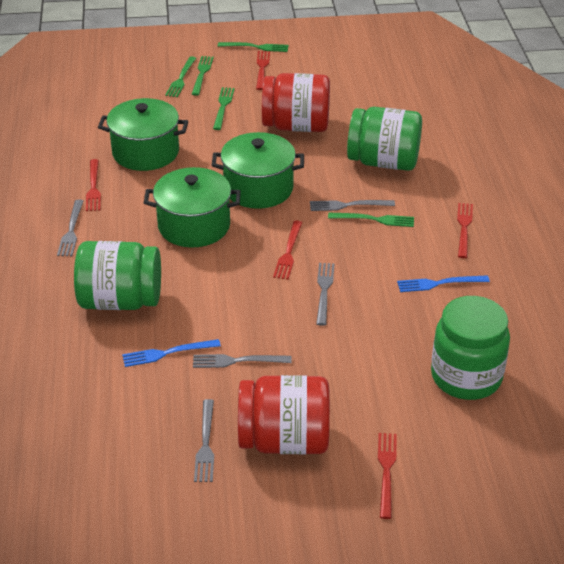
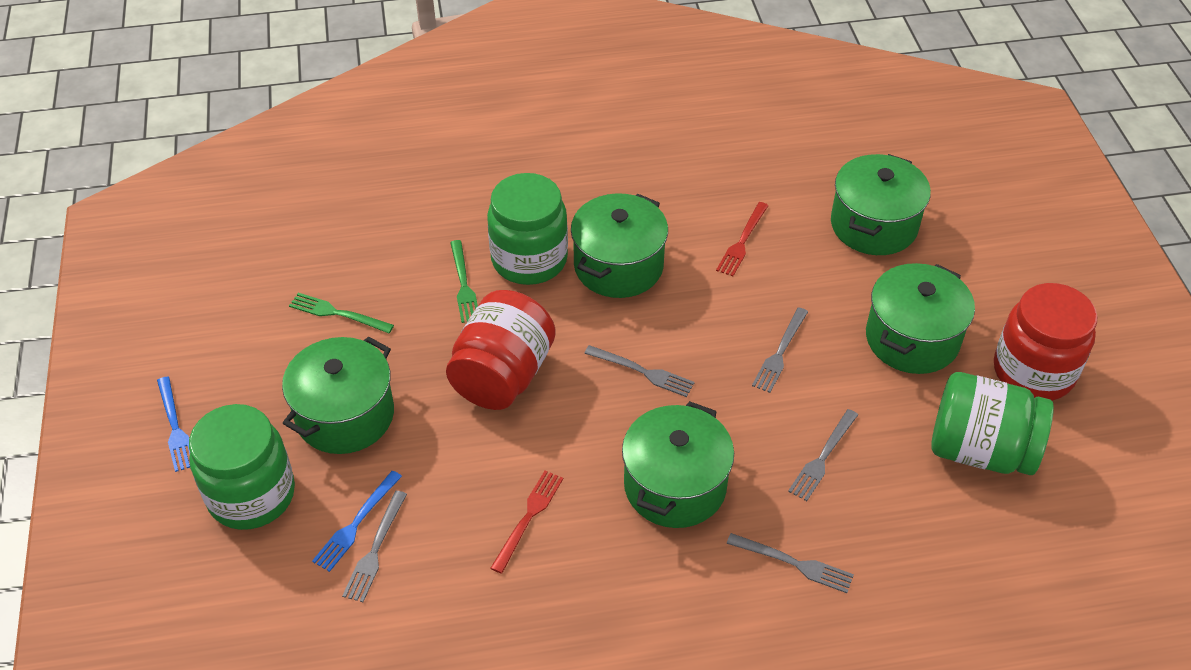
green fork: 5 -> 2
green pot: 3 -> 5
red fork: 5 -> 2

